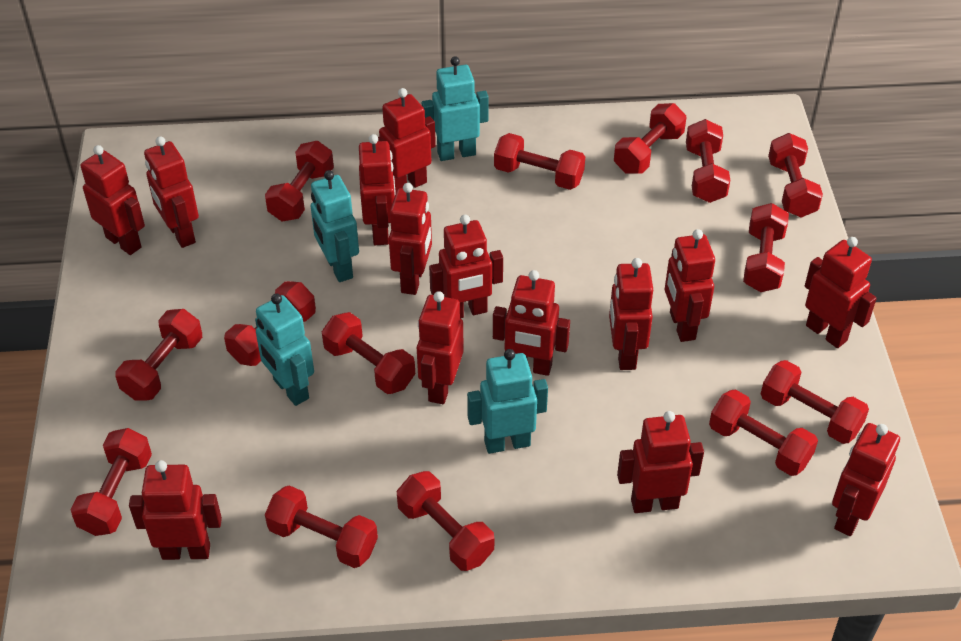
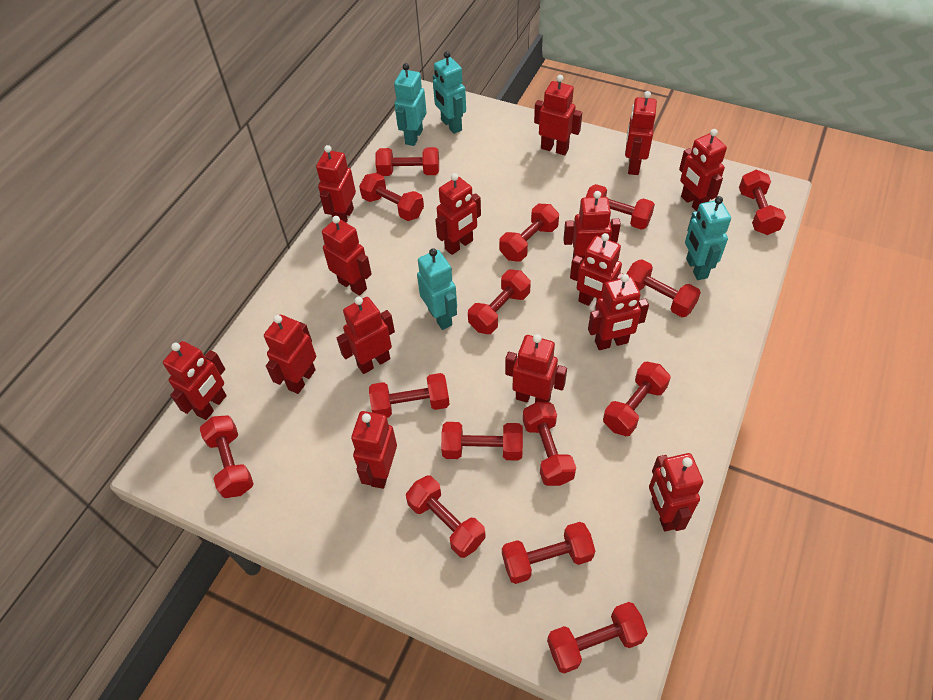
red dumbbell: 14 -> 15
red robot: 14 -> 15

